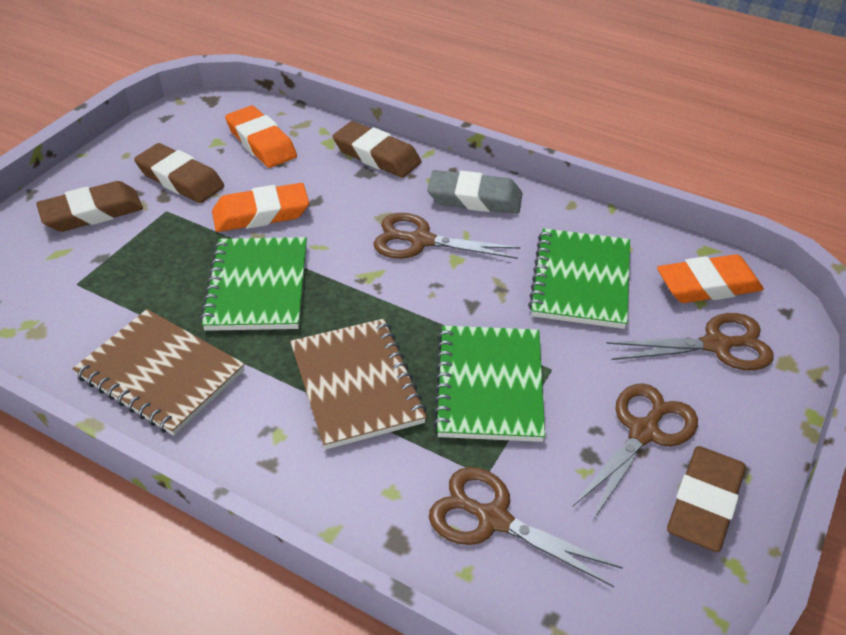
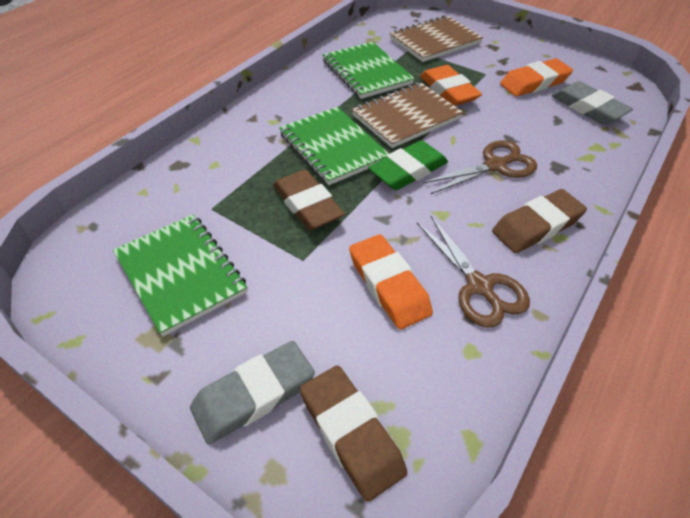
brown eraser: 4 -> 3
brown scissors: 4 -> 2
green eraser: 0 -> 1
grey eraser: 1 -> 2

